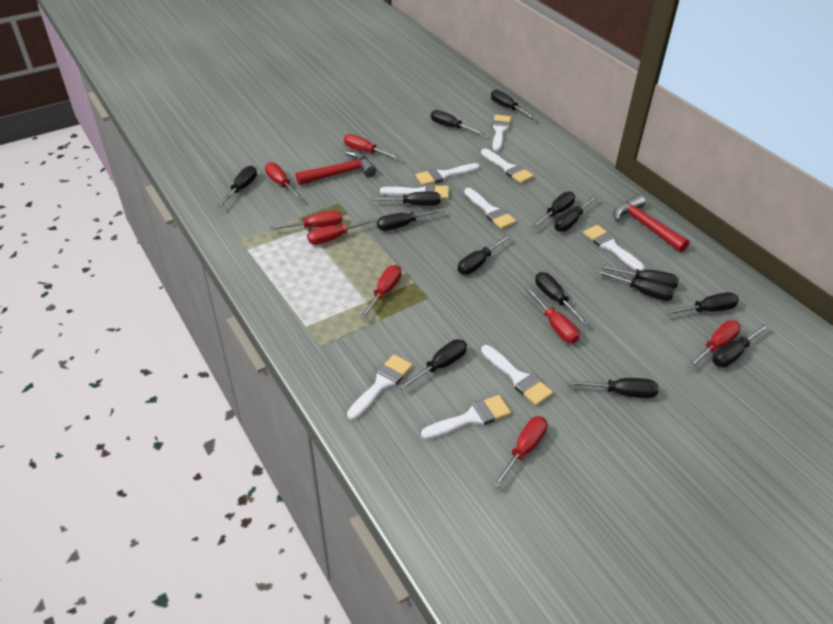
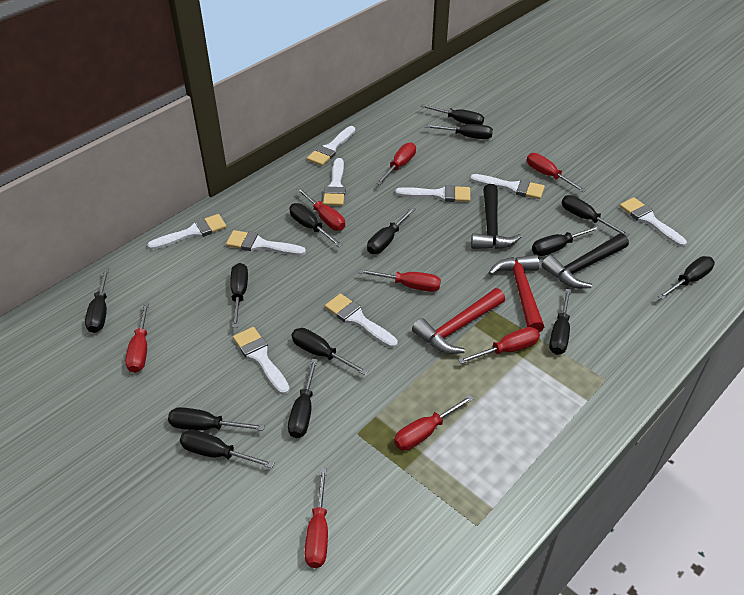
black hammer: 0 -> 2
black screwdriver: 15 -> 14

